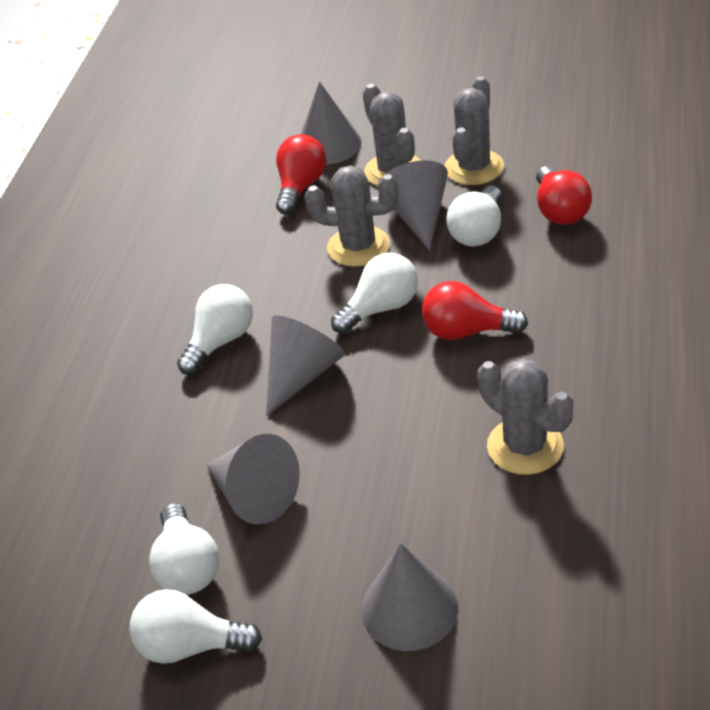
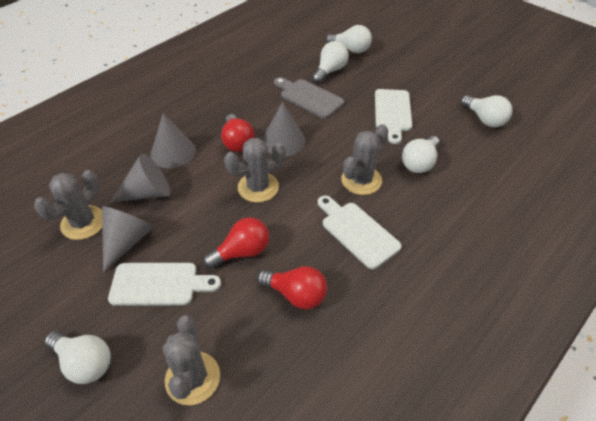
grey cone: 5 -> 4
grey cutting board: 0 -> 1
white cutting board: 0 -> 3

